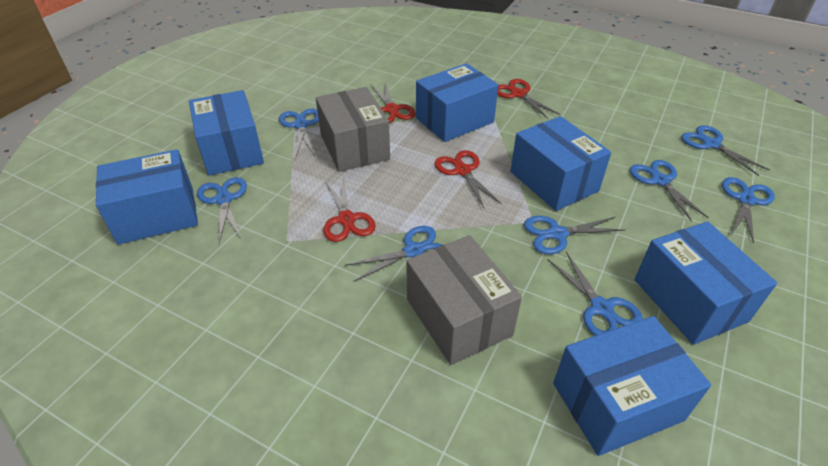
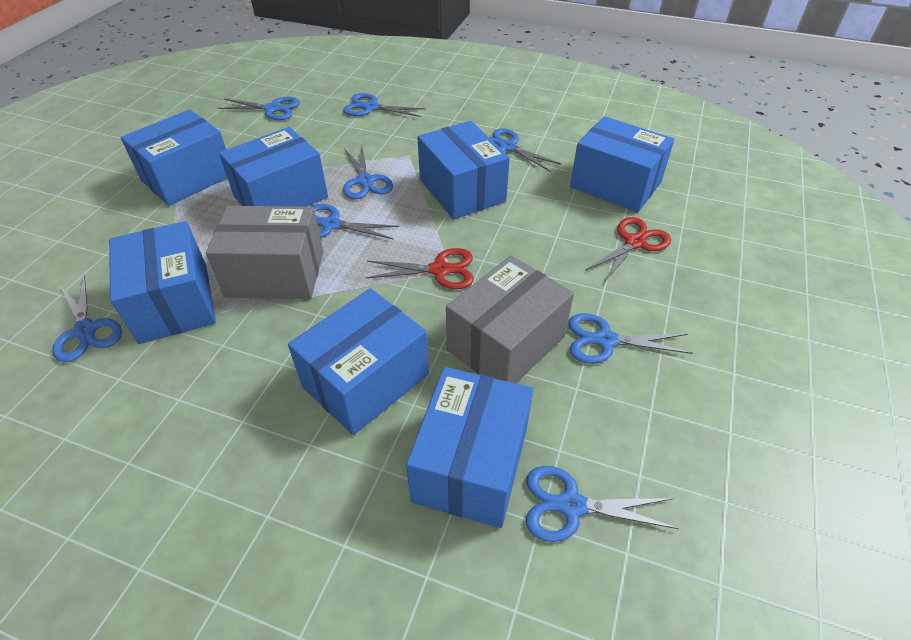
blue box: 6 -> 7
red scissors: 4 -> 2

